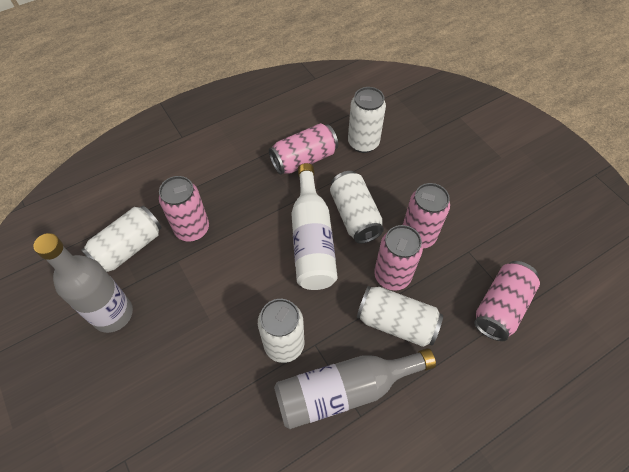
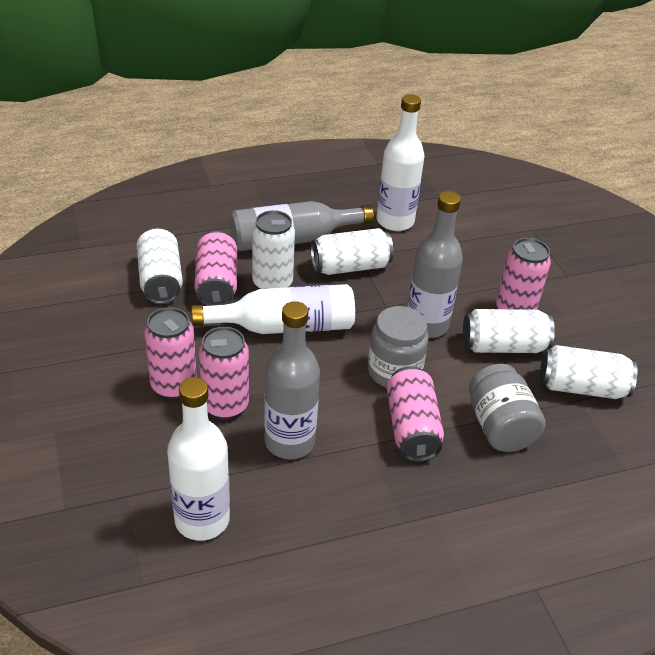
grey bottle: 2 -> 3
grey jar: 0 -> 2
white bottle: 1 -> 3

